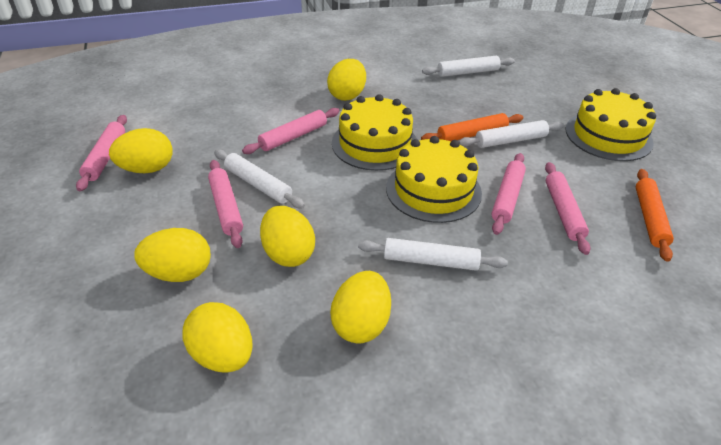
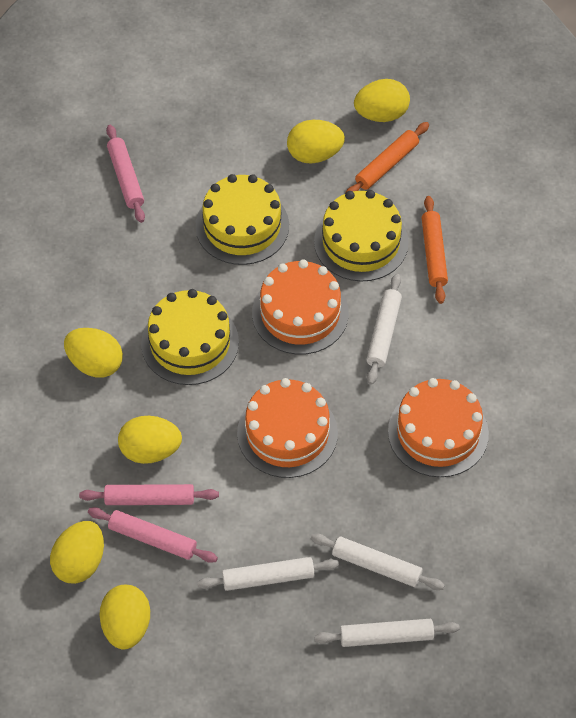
orange cake: 0 -> 3
pink rolling pin: 5 -> 3

